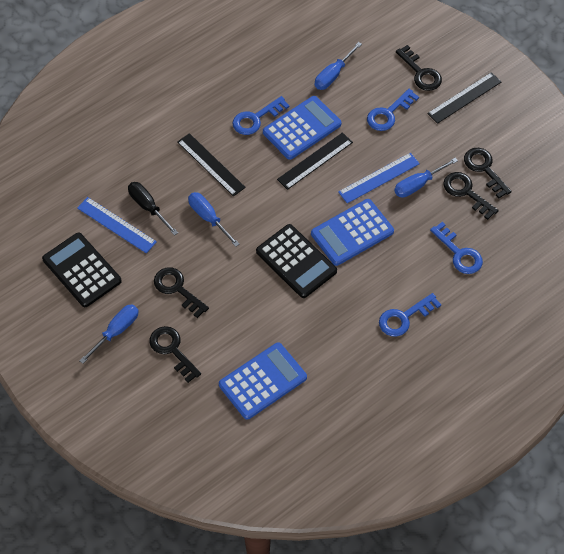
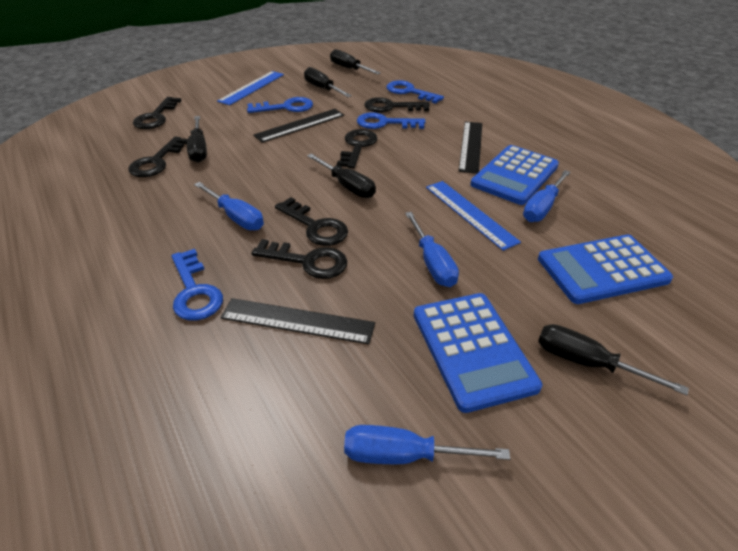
black calculator: 2 -> 0
black key: 5 -> 6
black screwdriver: 1 -> 5

